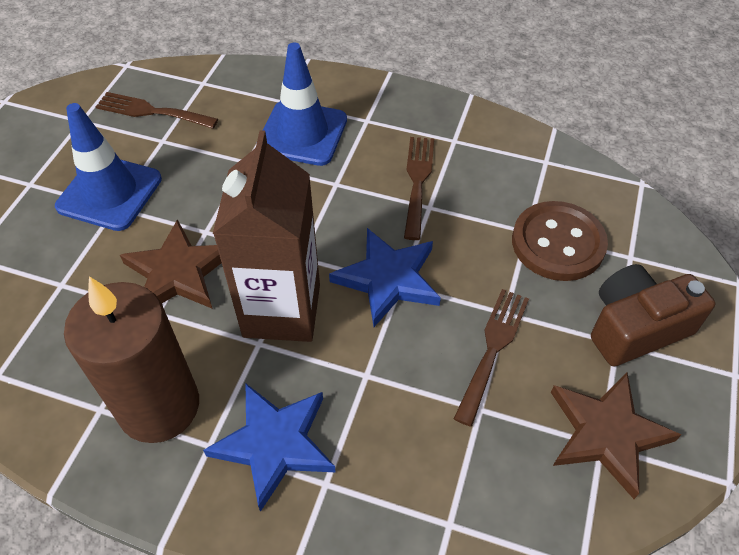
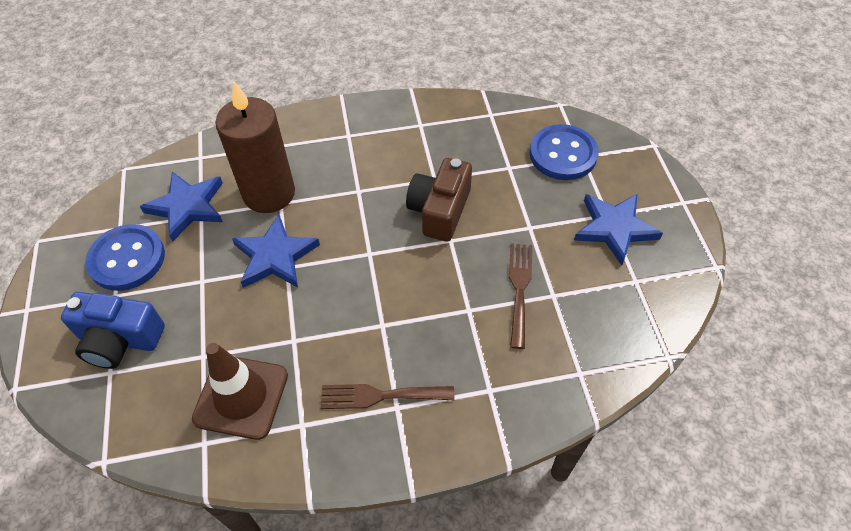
blue button: 0 -> 2
blue camera: 0 -> 1
blue star: 2 -> 3
blue traffic cone: 2 -> 0
brown button: 1 -> 0
brown carton: 1 -> 0
brown fork: 3 -> 2
brown star: 2 -> 0
brown traffic cone: 0 -> 1

